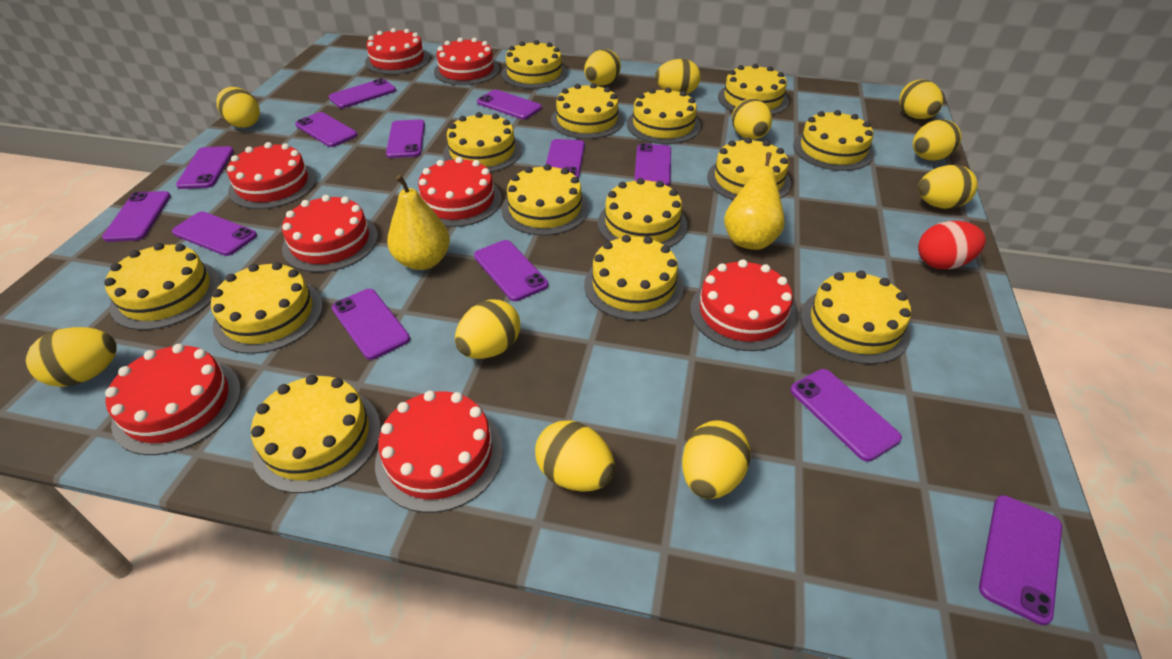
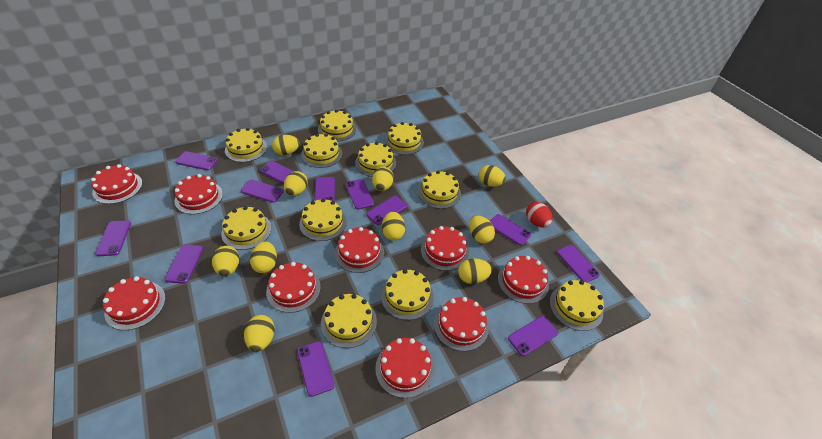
purple phone: 13 -> 12
red cake: 8 -> 9
yellow cake: 14 -> 11
yellow egg: 11 -> 10
yellow pear: 2 -> 0

